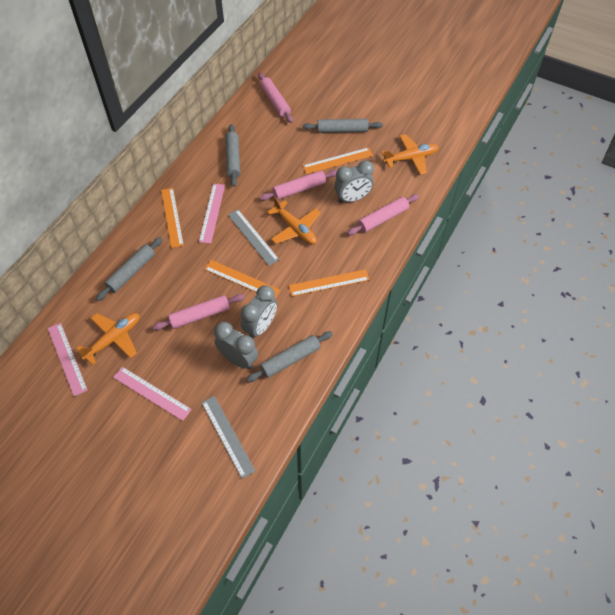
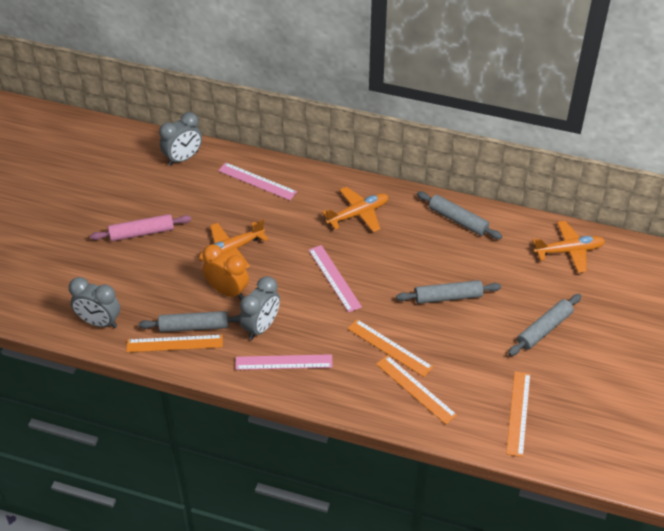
grey ruler: 2 -> 0
orange clock: 0 -> 1
pink rolling pin: 4 -> 1

